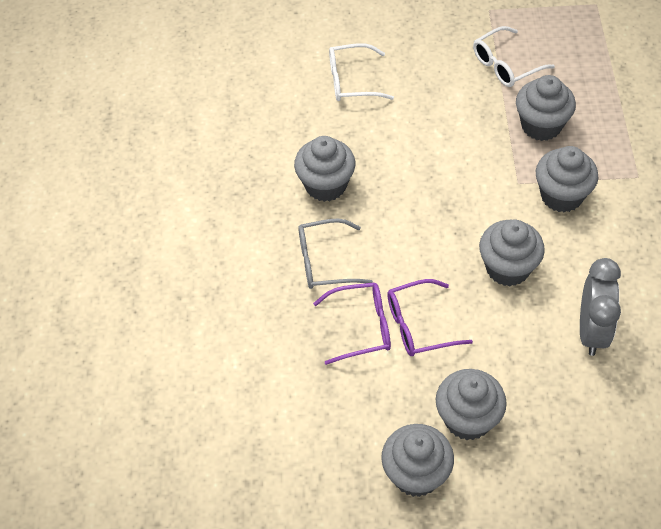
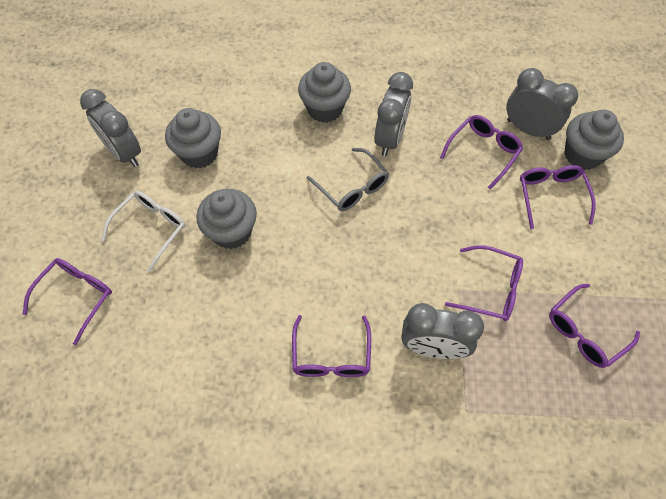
grey clock: 1 -> 4
grey cupcake: 6 -> 4
purple glasses: 2 -> 6
white glasses: 2 -> 1

